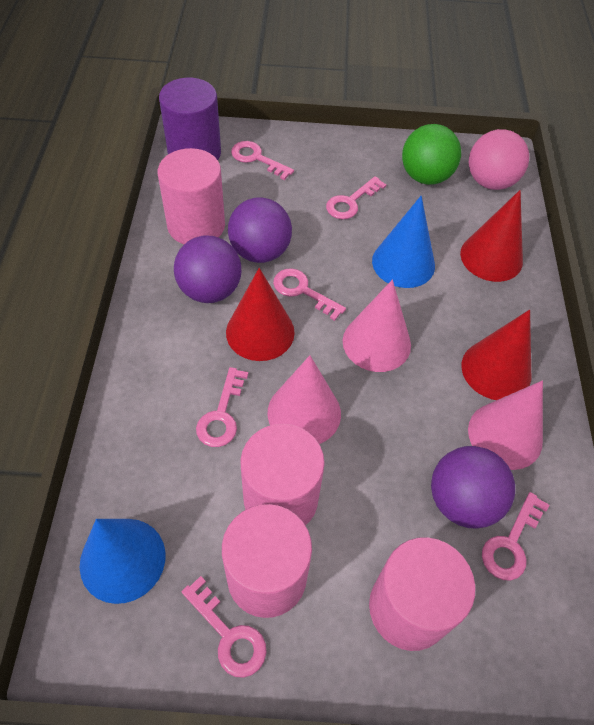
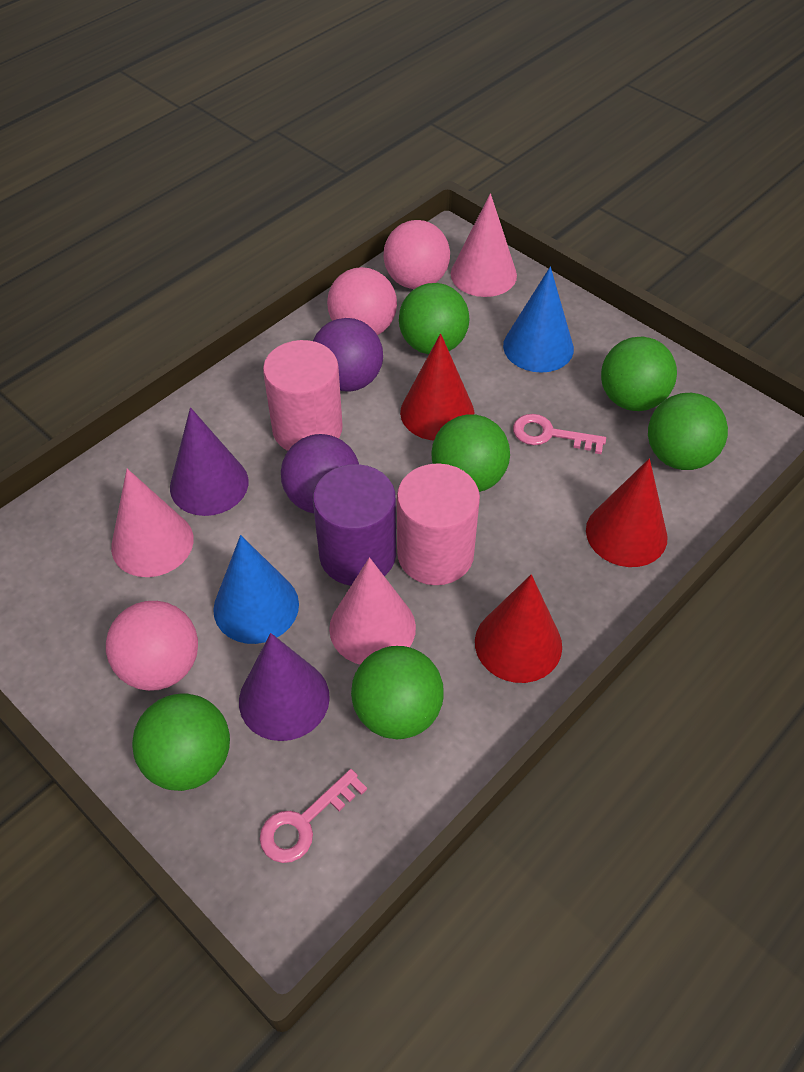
green ball: 1 -> 6
pink ball: 1 -> 3
pink cylinder: 4 -> 2
pink key: 6 -> 2
purple ball: 3 -> 2
purple cone: 0 -> 2

